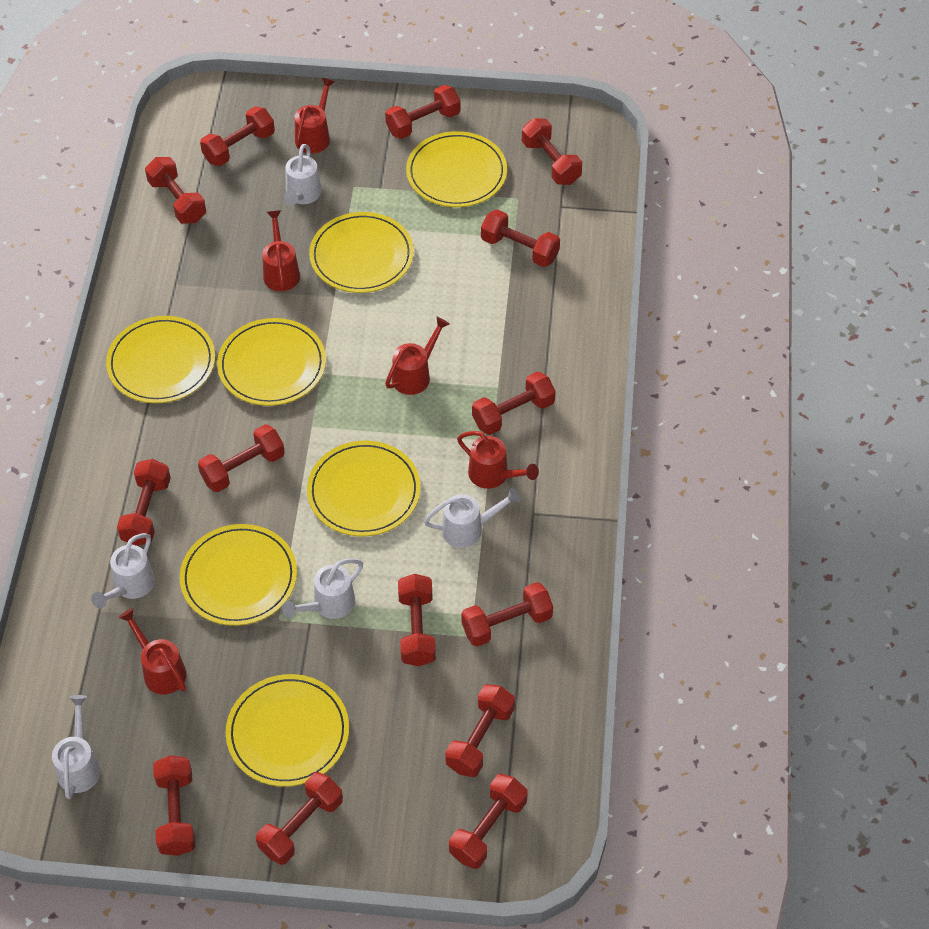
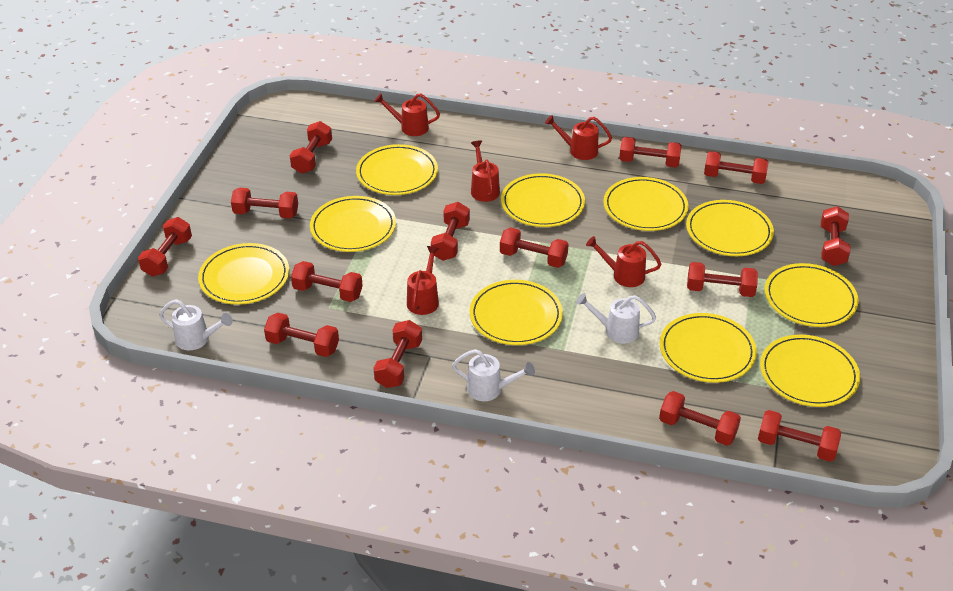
white watering can: 5 -> 3
yellow plate: 7 -> 10

